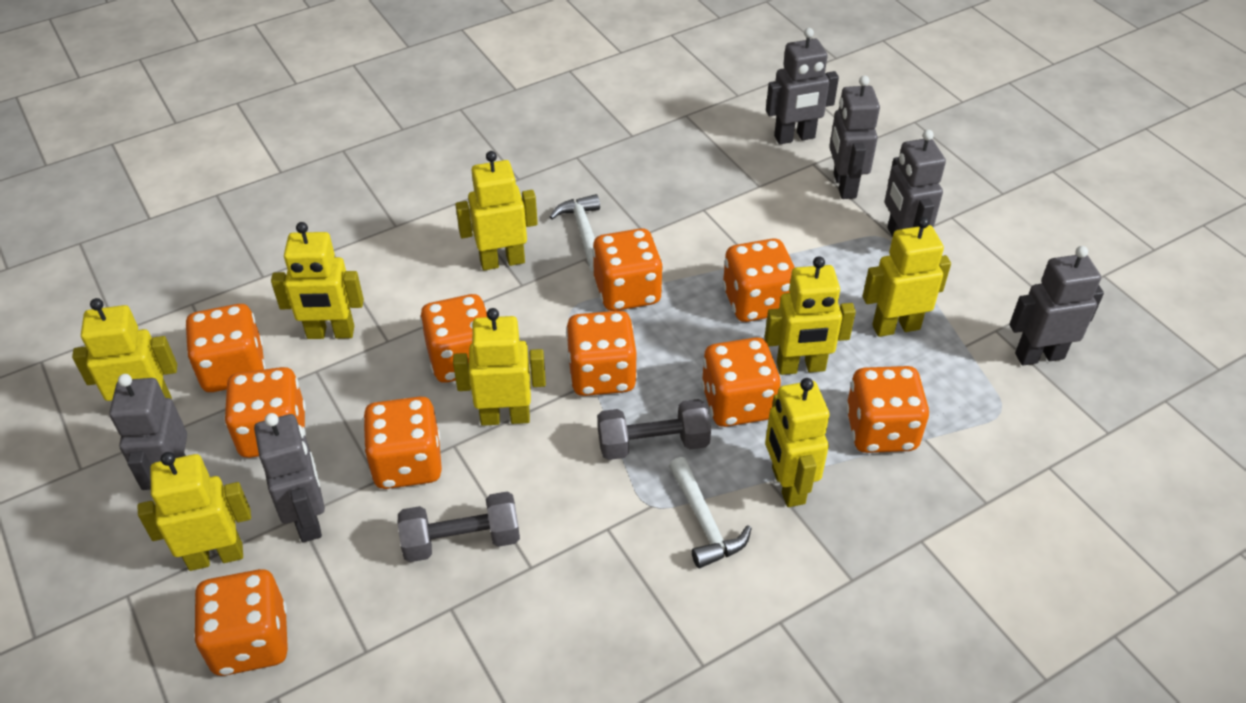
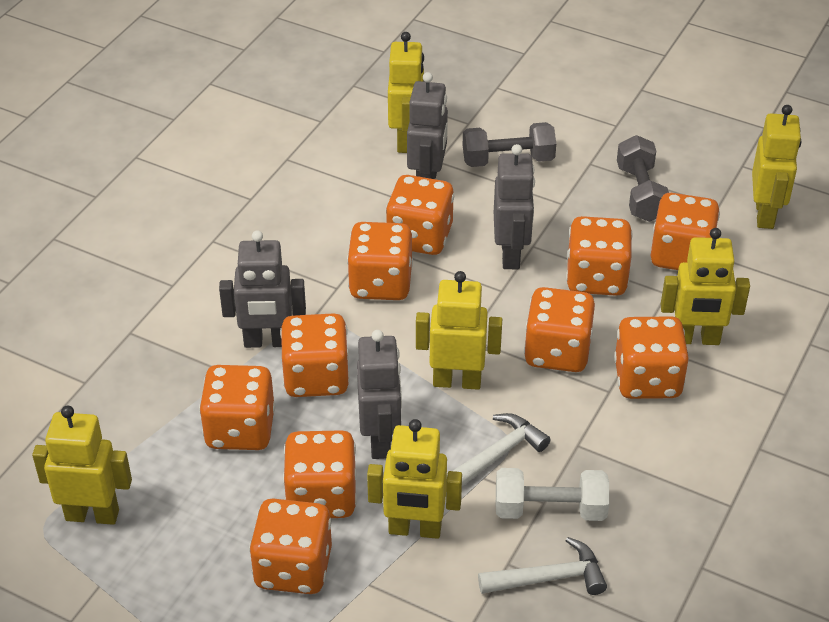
grey robot: 6 -> 4
white dumbbell: 0 -> 1
yellow robot: 8 -> 6

